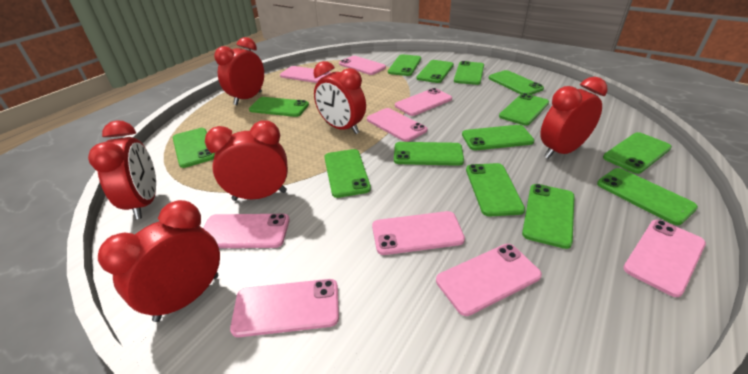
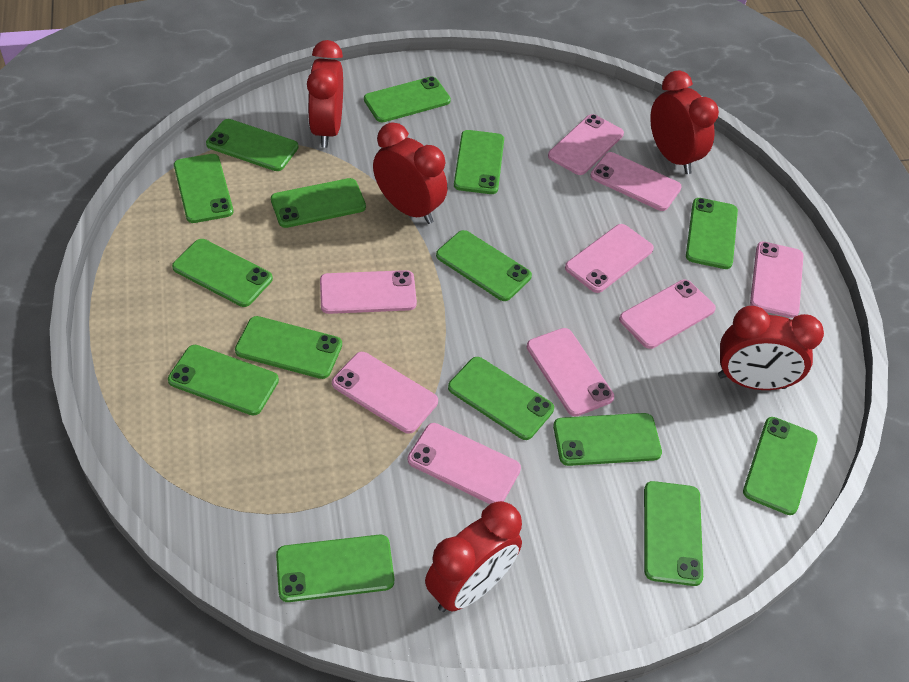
green phone: 14 -> 15
red clock: 6 -> 5

